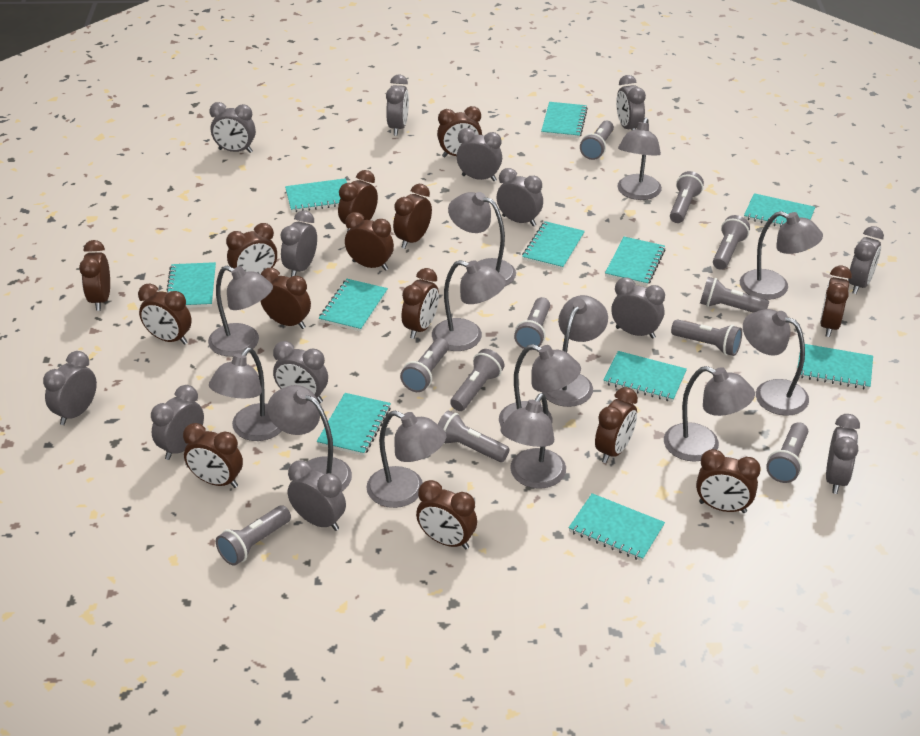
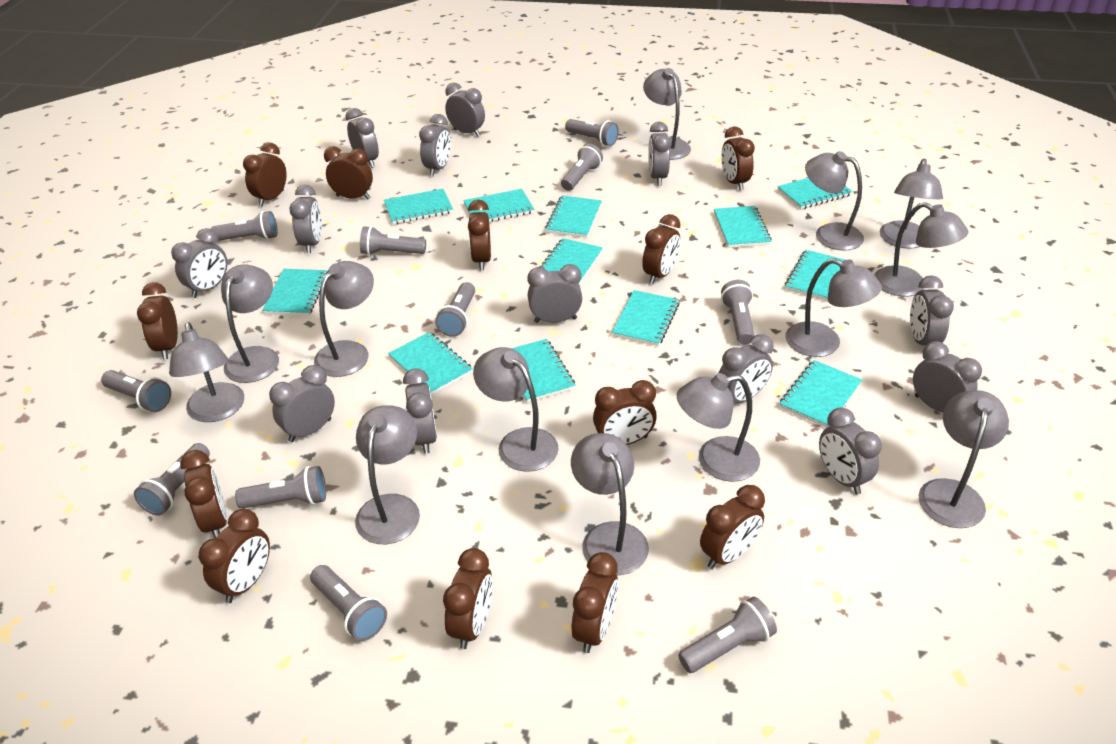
brown clock: 14 -> 12
turquoise notebook: 11 -> 12

